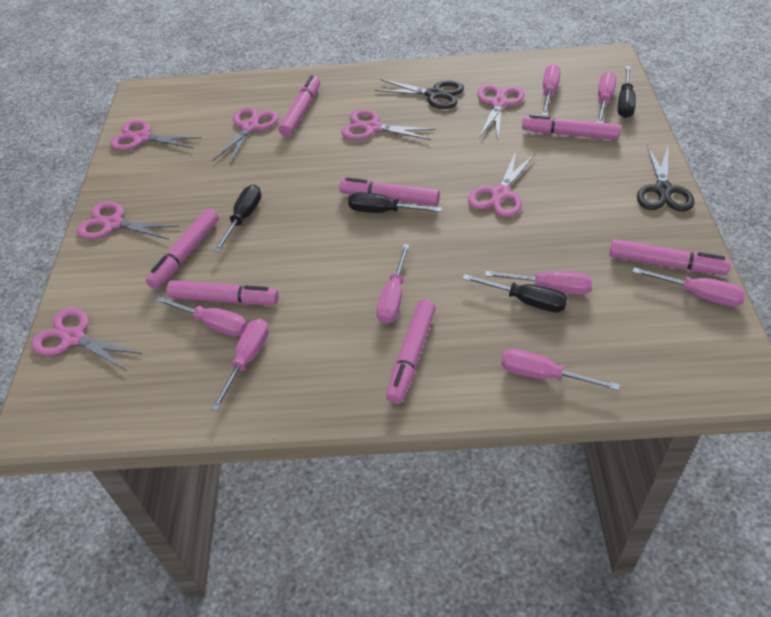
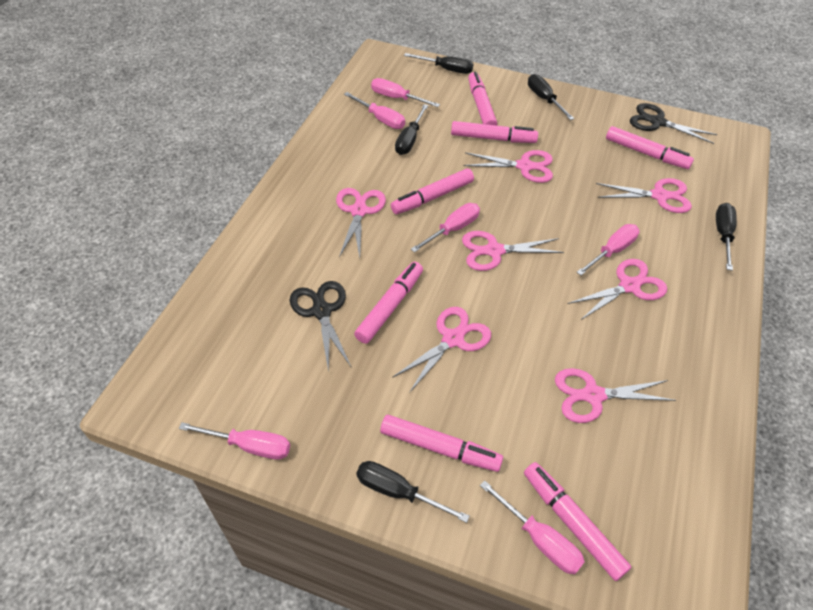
black screwdriver: 4 -> 5
pink screwdriver: 8 -> 6

